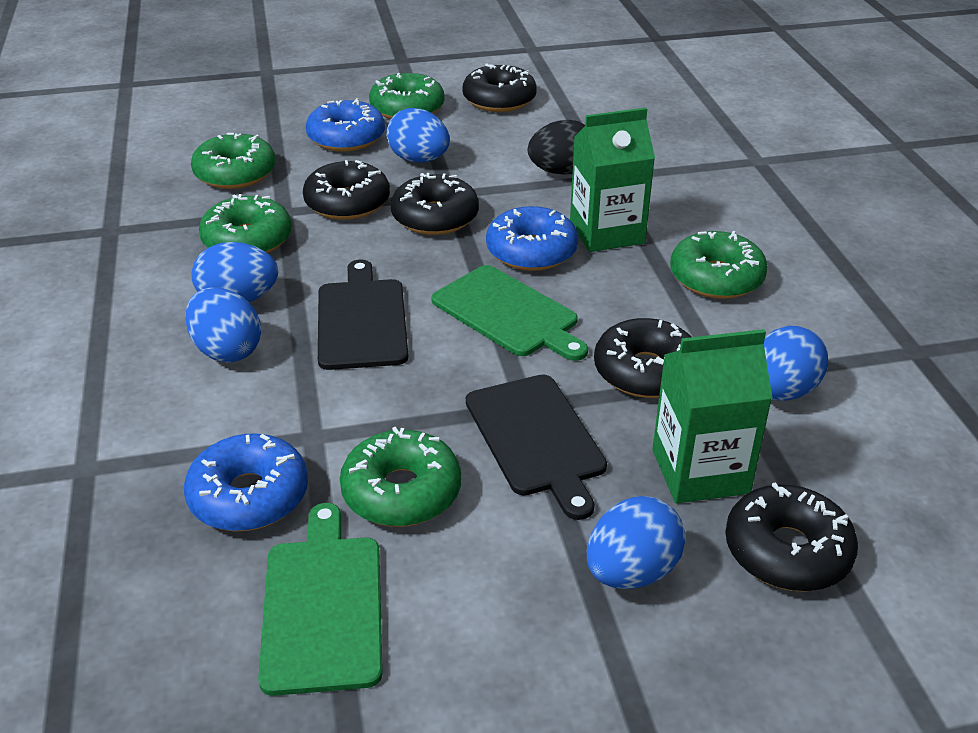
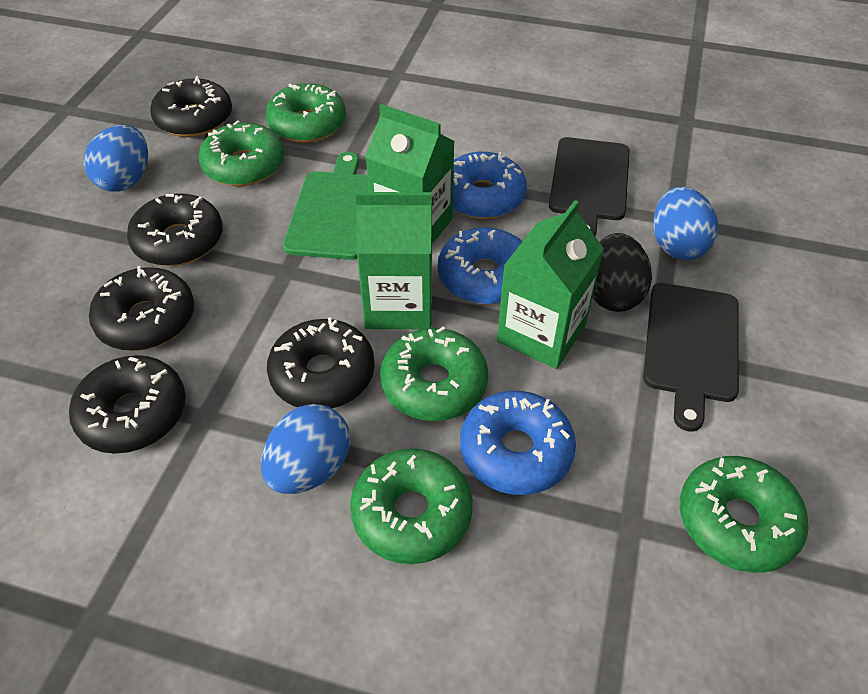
blue egg: 5 -> 3
green carton: 2 -> 3
green cutting board: 2 -> 1

